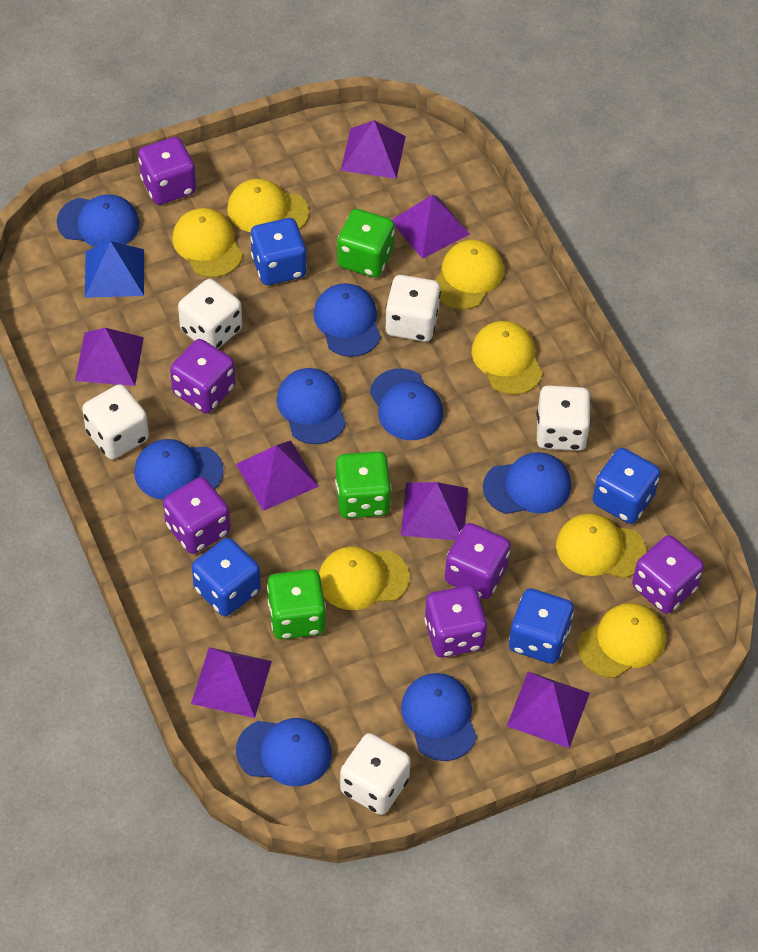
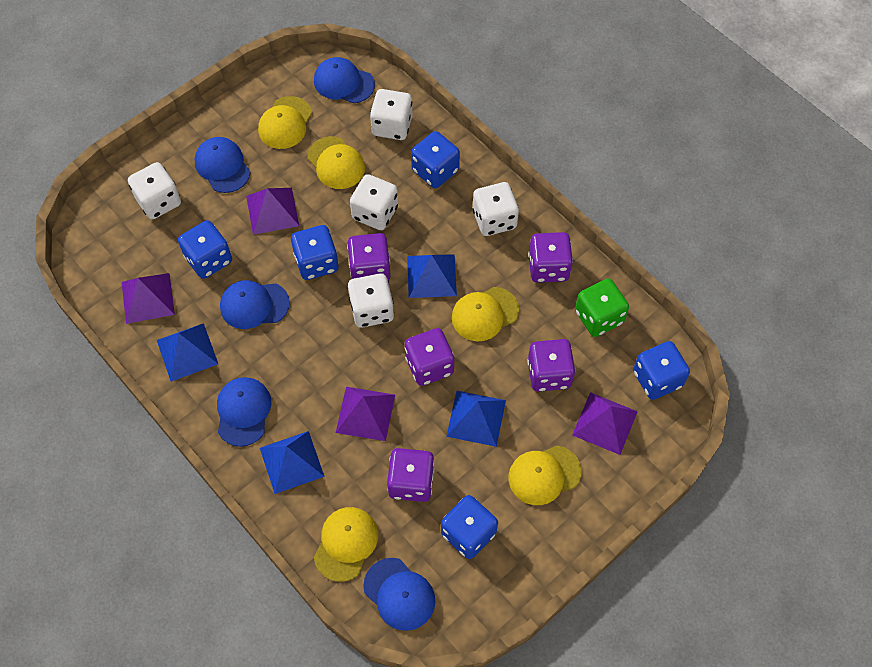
blue cap: 8 -> 5
blue dice: 4 -> 5
blue pyramid: 1 -> 4
green dice: 3 -> 1
purple dice: 6 -> 5
purple pyramid: 7 -> 4
yellow cap: 7 -> 5

